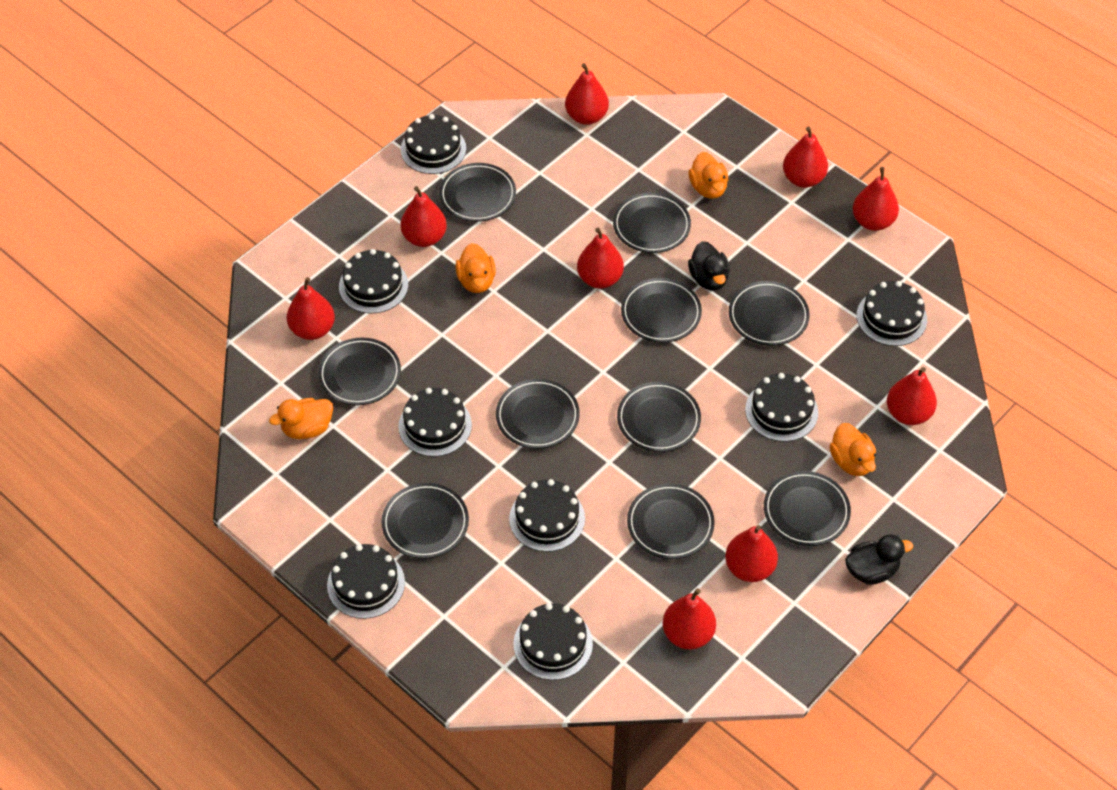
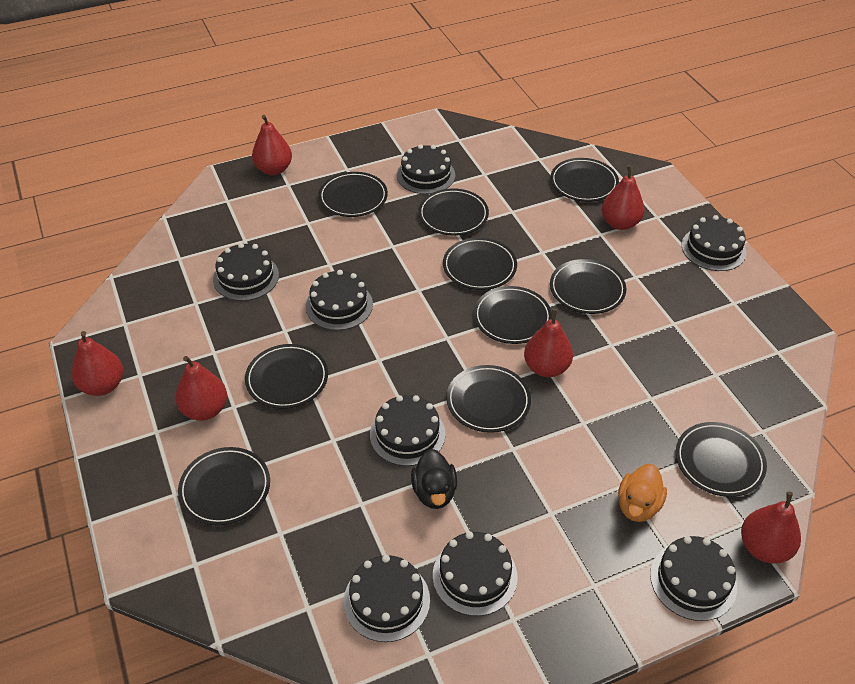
black duck: 2 -> 1
orange duck: 4 -> 1
red pear: 9 -> 6

